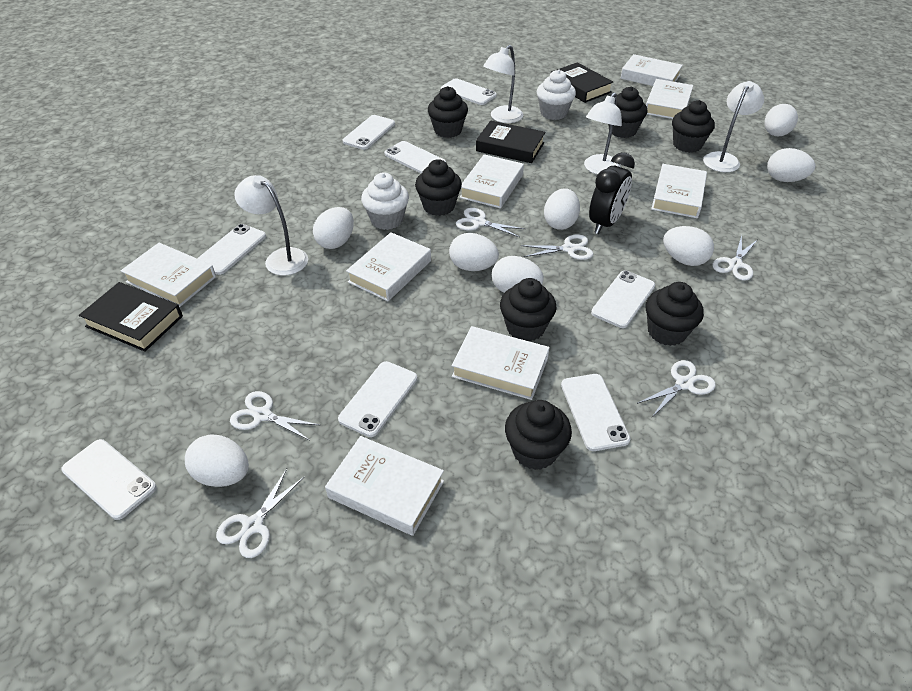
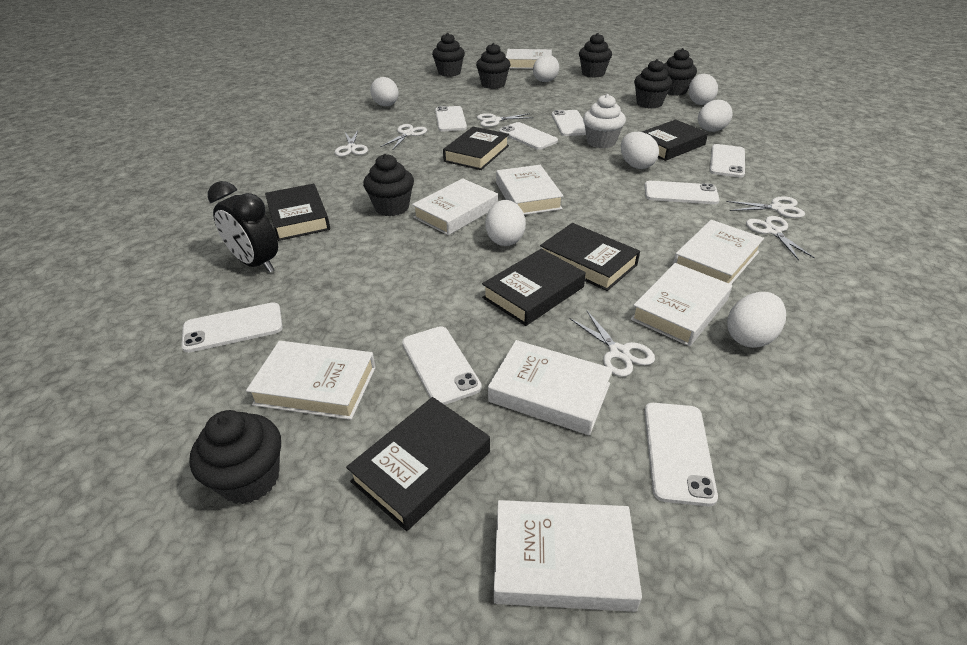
black book: 3 -> 6
white cupcake: 2 -> 1
white egg: 8 -> 7
white lamp: 4 -> 0

